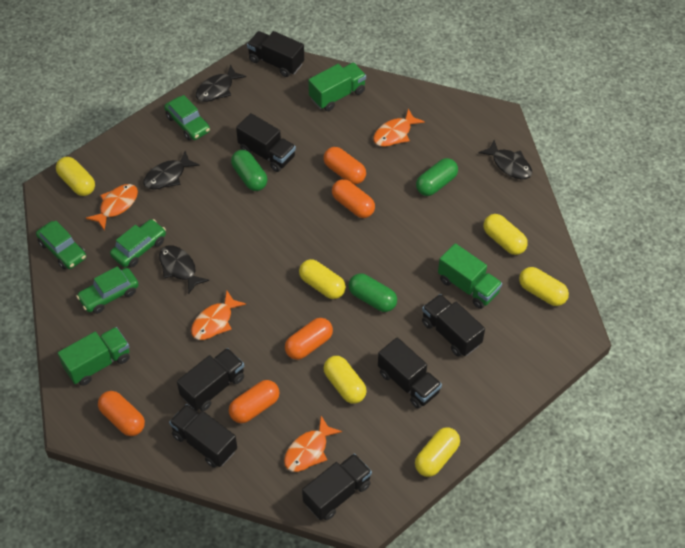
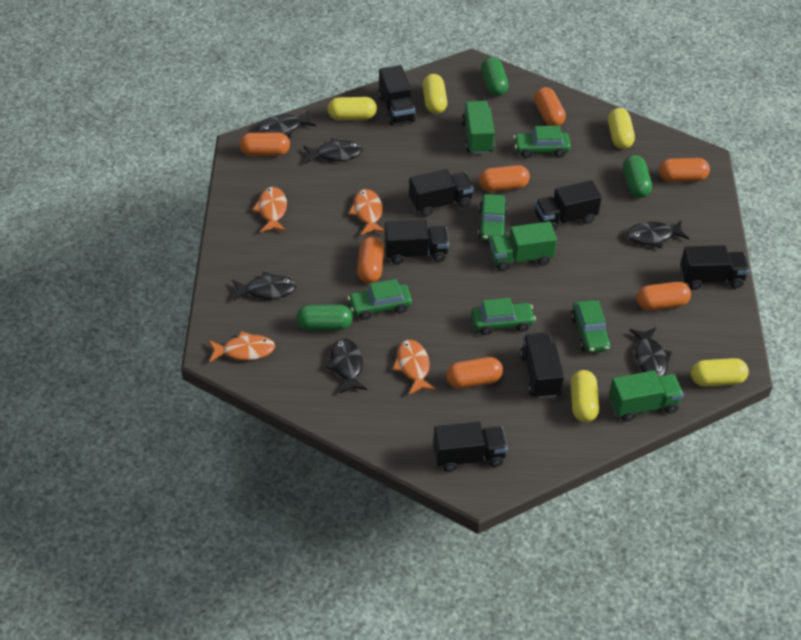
black fish: 4 -> 6
green car: 4 -> 5
orange capsule: 5 -> 7
yellow capsule: 6 -> 5

